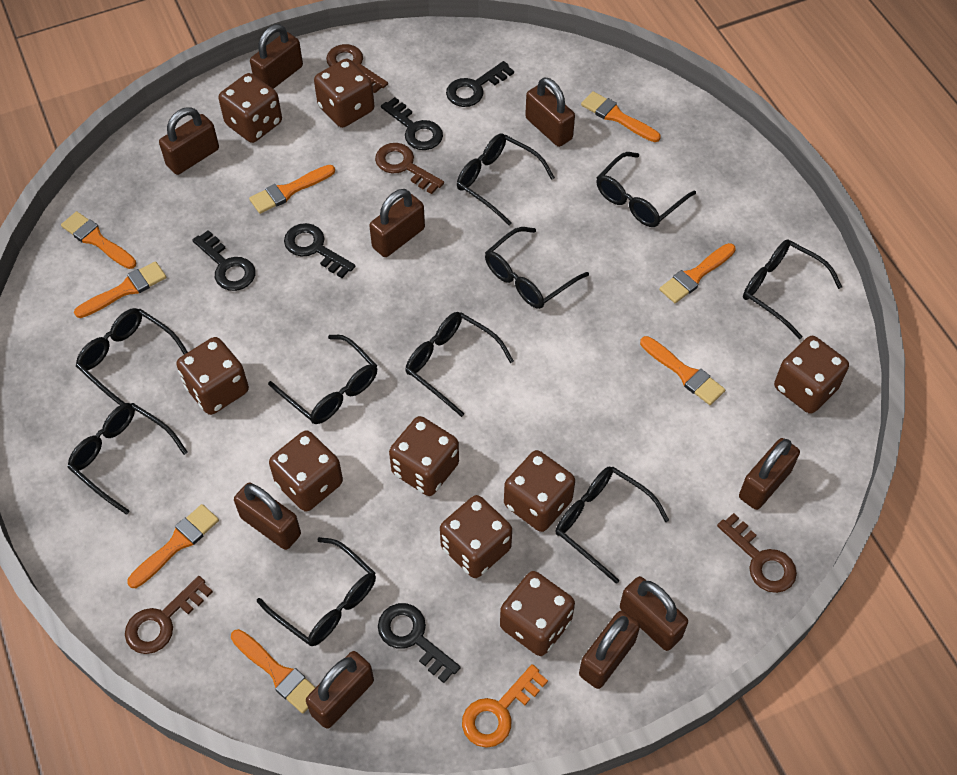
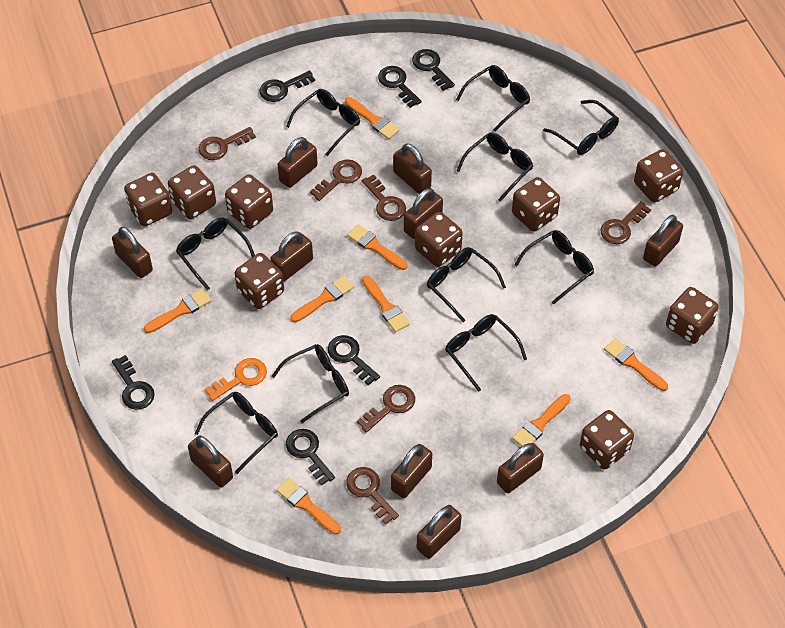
black key: 5 -> 6
brown key: 4 -> 6
brown padlock: 9 -> 10

